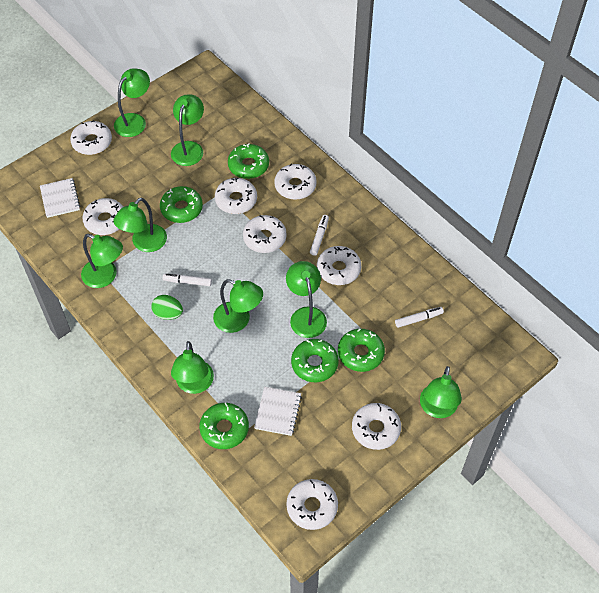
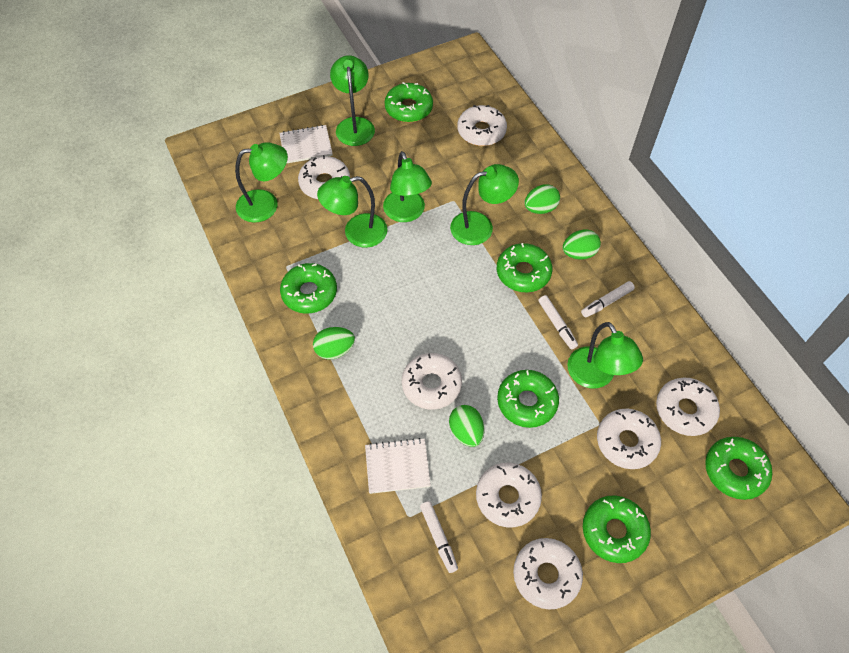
green donut: 5 -> 6
green egg: 1 -> 4
green lamp: 8 -> 6
white donut: 8 -> 7

